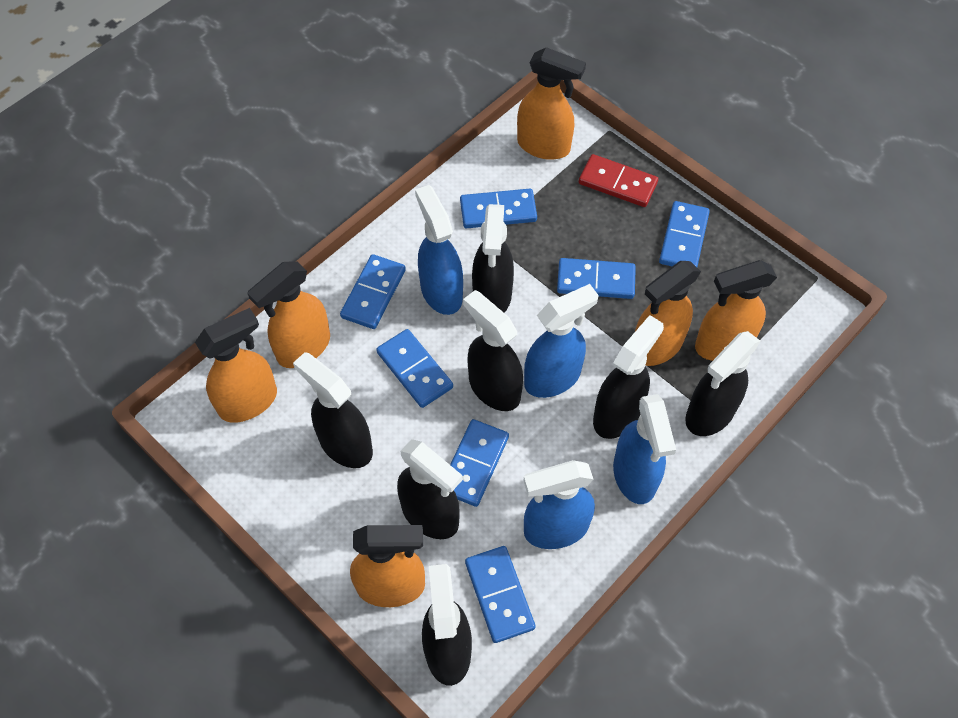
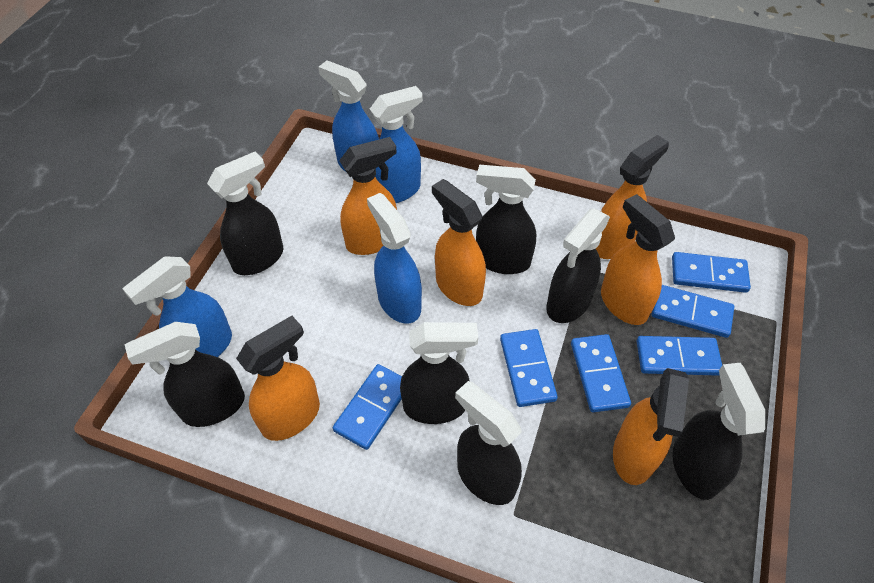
blue domino: 7 -> 6
red domino: 1 -> 0

